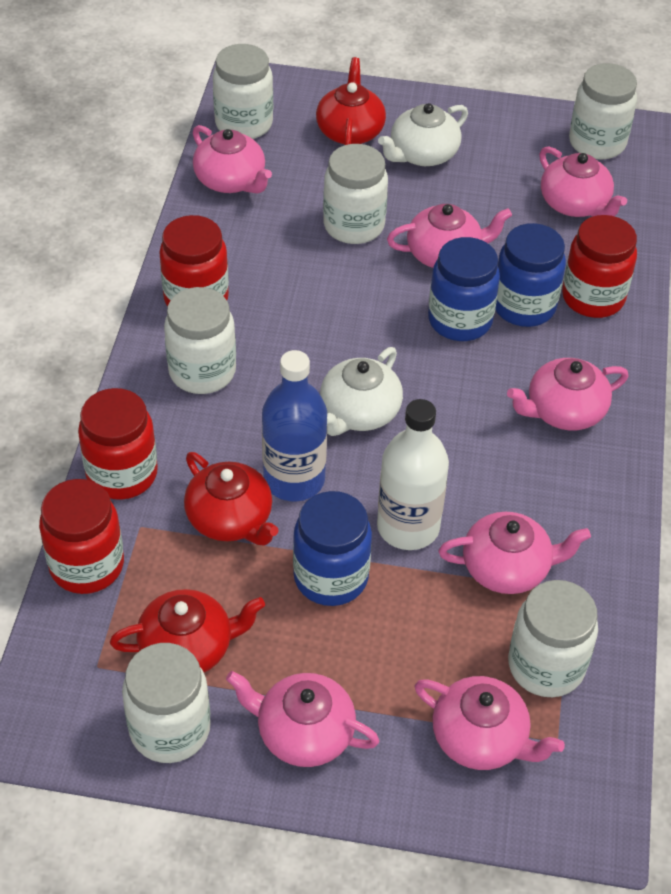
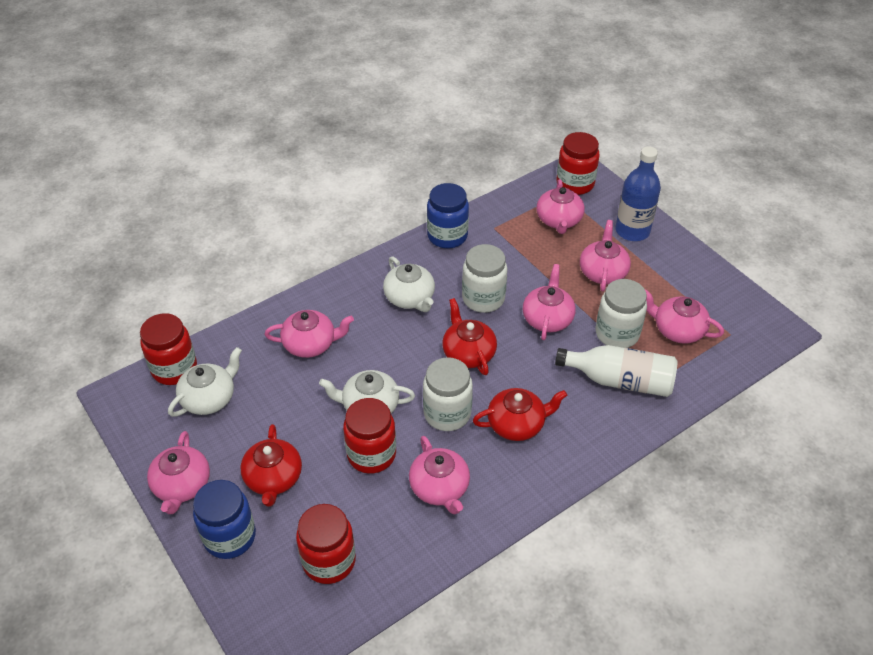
blue jar: 3 -> 2
white jar: 6 -> 3
white teapot: 2 -> 3

